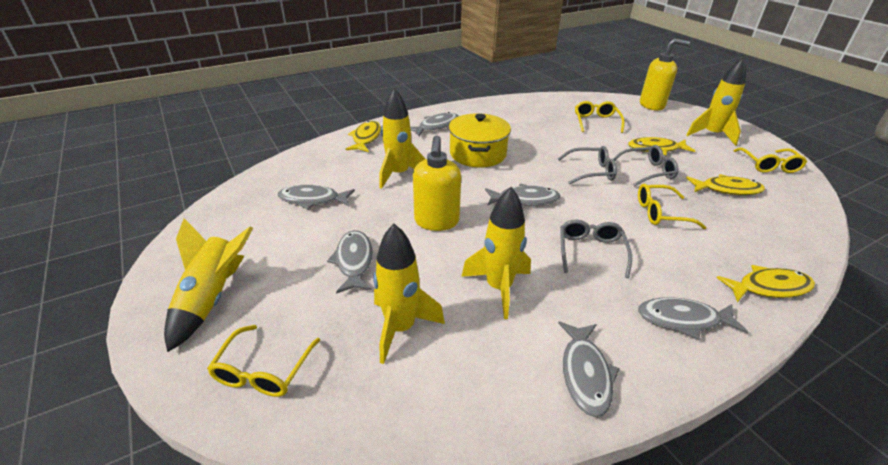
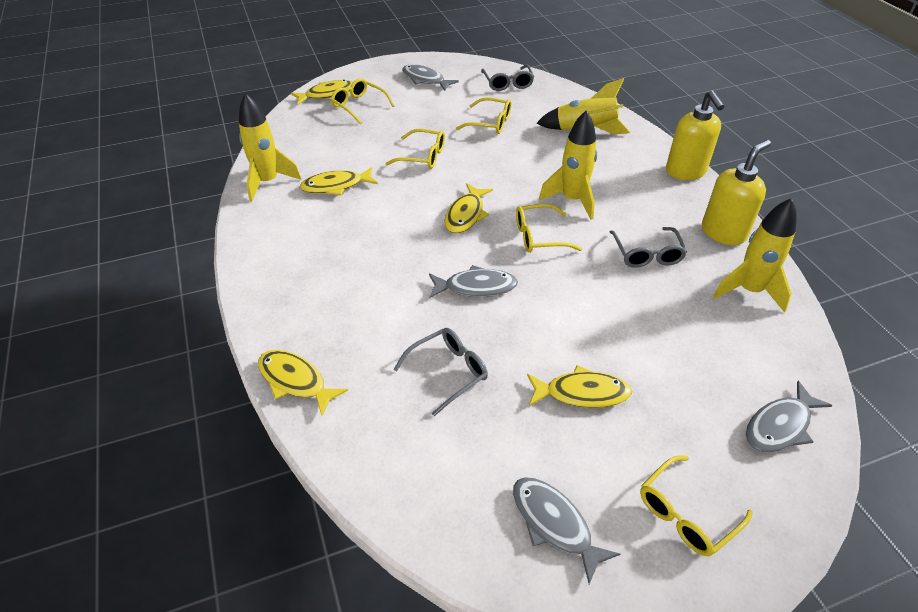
grey fish: 6 -> 4
yellow fish: 4 -> 5
yellow glasses: 4 -> 5
yellow pot: 1 -> 0
yellow rocket: 5 -> 4

